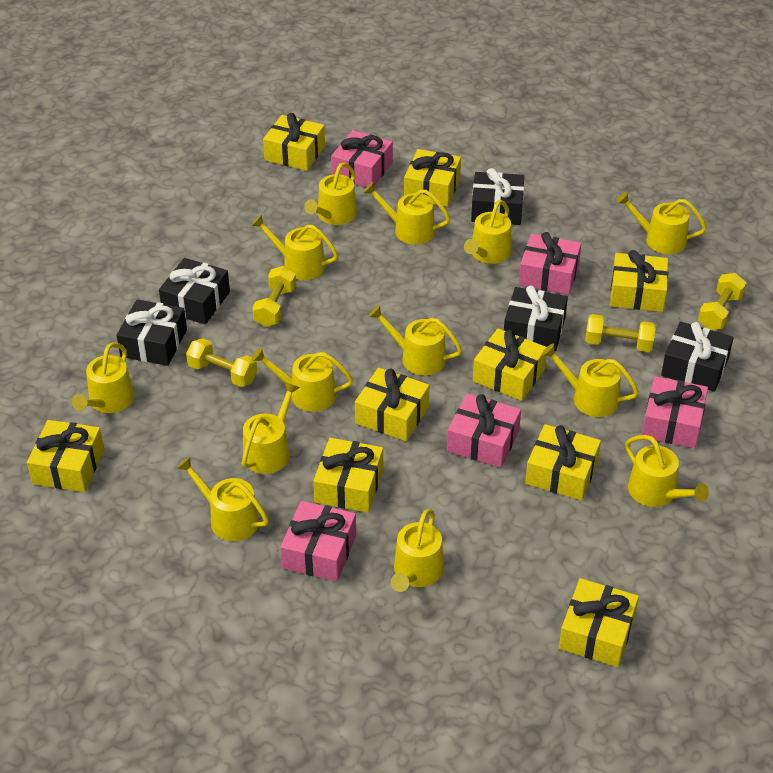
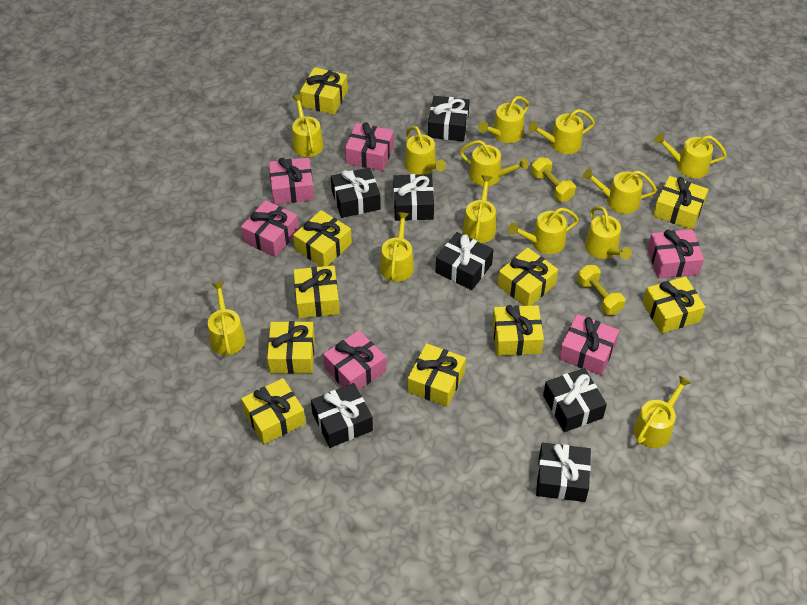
black gift: 5 -> 7
pink gift: 5 -> 6
yellow dumbbell: 4 -> 2
yellow gift: 9 -> 10

